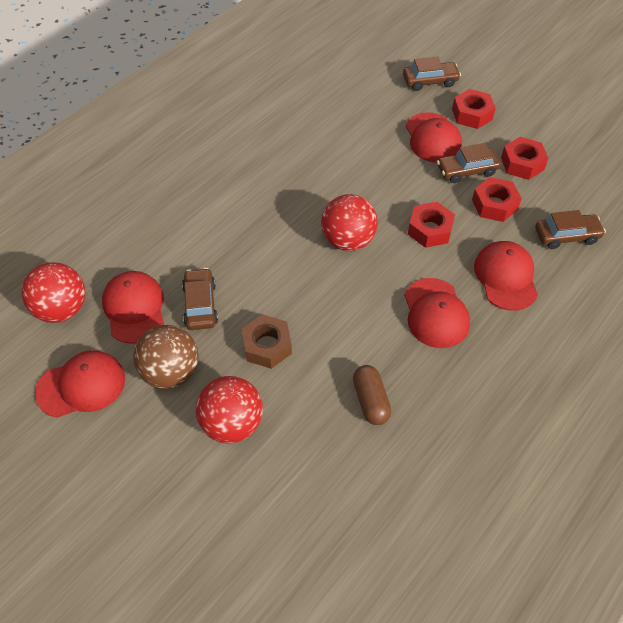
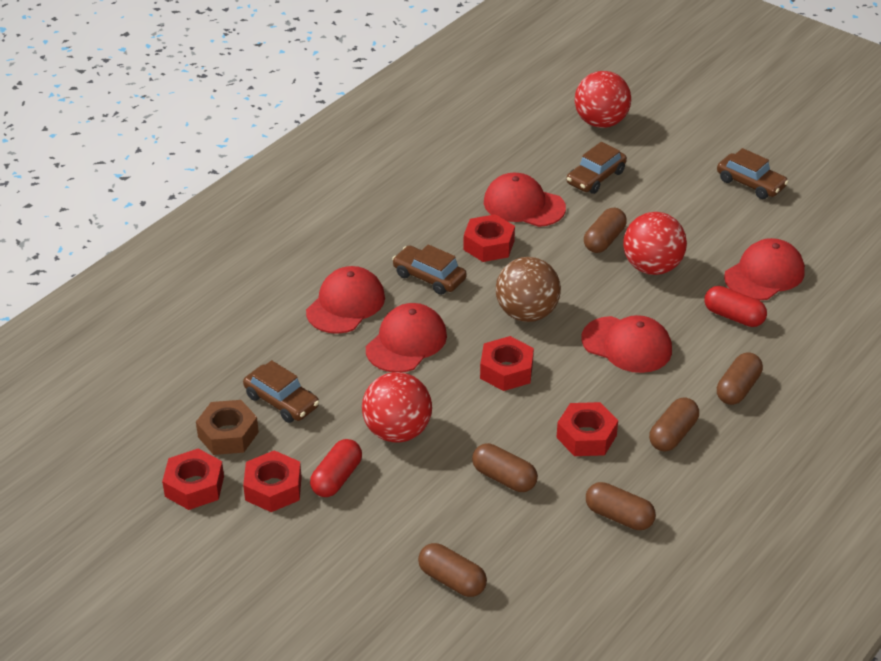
brown capsule: 1 -> 6
red capsule: 0 -> 2
red nut: 4 -> 5

